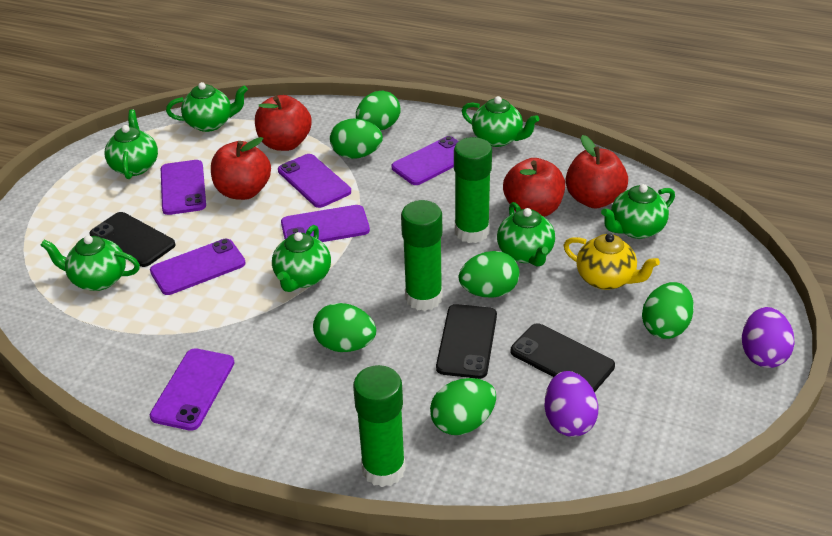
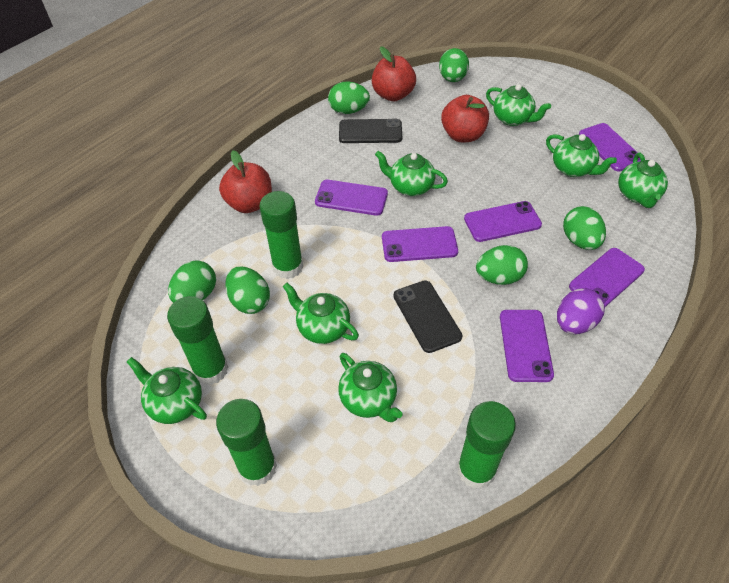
black phone: 3 -> 2
green glue stick: 3 -> 4
purple egg: 2 -> 1
red apple: 4 -> 3
yellow teapot: 1 -> 0

